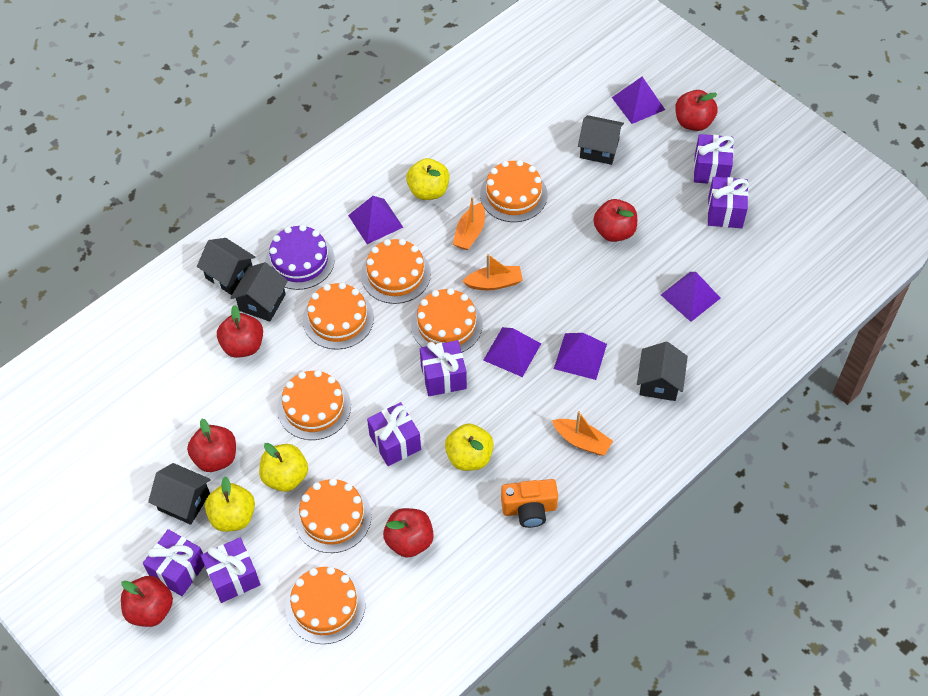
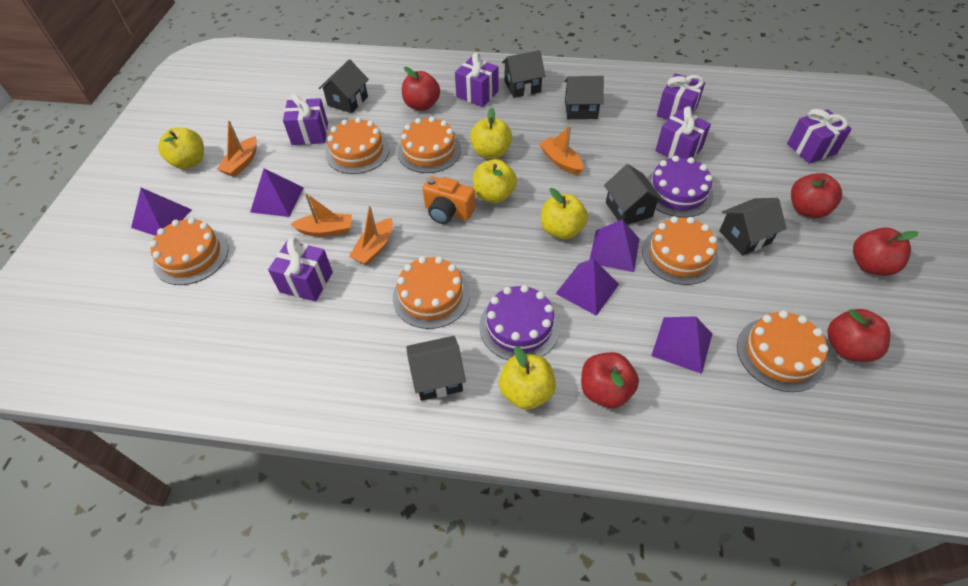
black house: 5 -> 6
orange boat: 3 -> 4
orange cake: 7 -> 6
purple cake: 1 -> 2
red apple: 6 -> 5
yellow apple: 4 -> 5

